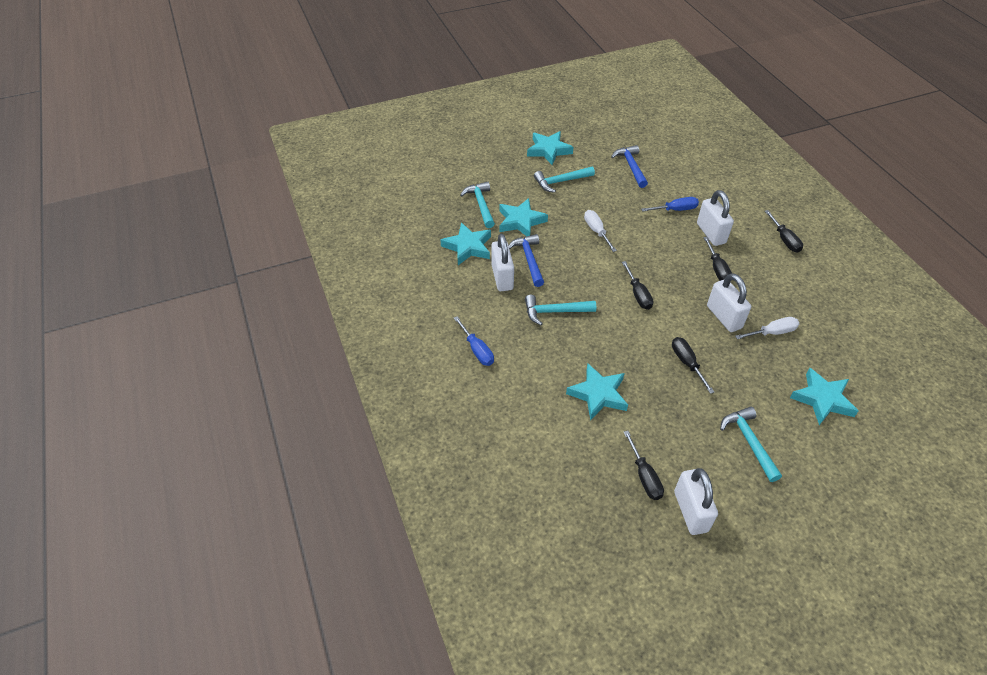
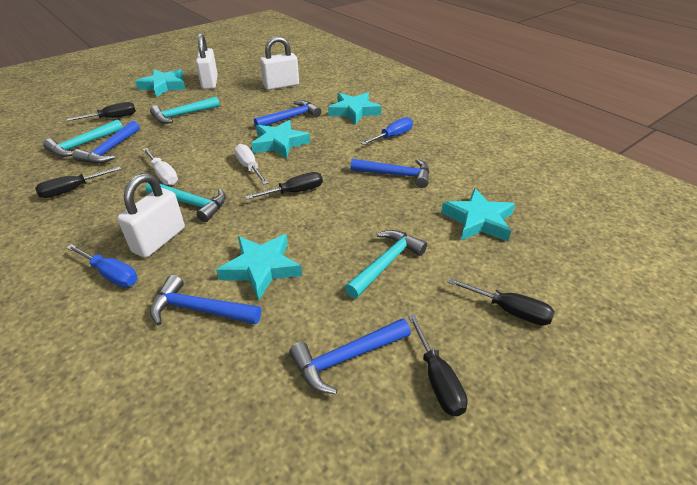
blue hammer: 2 -> 5
white padlock: 4 -> 3

